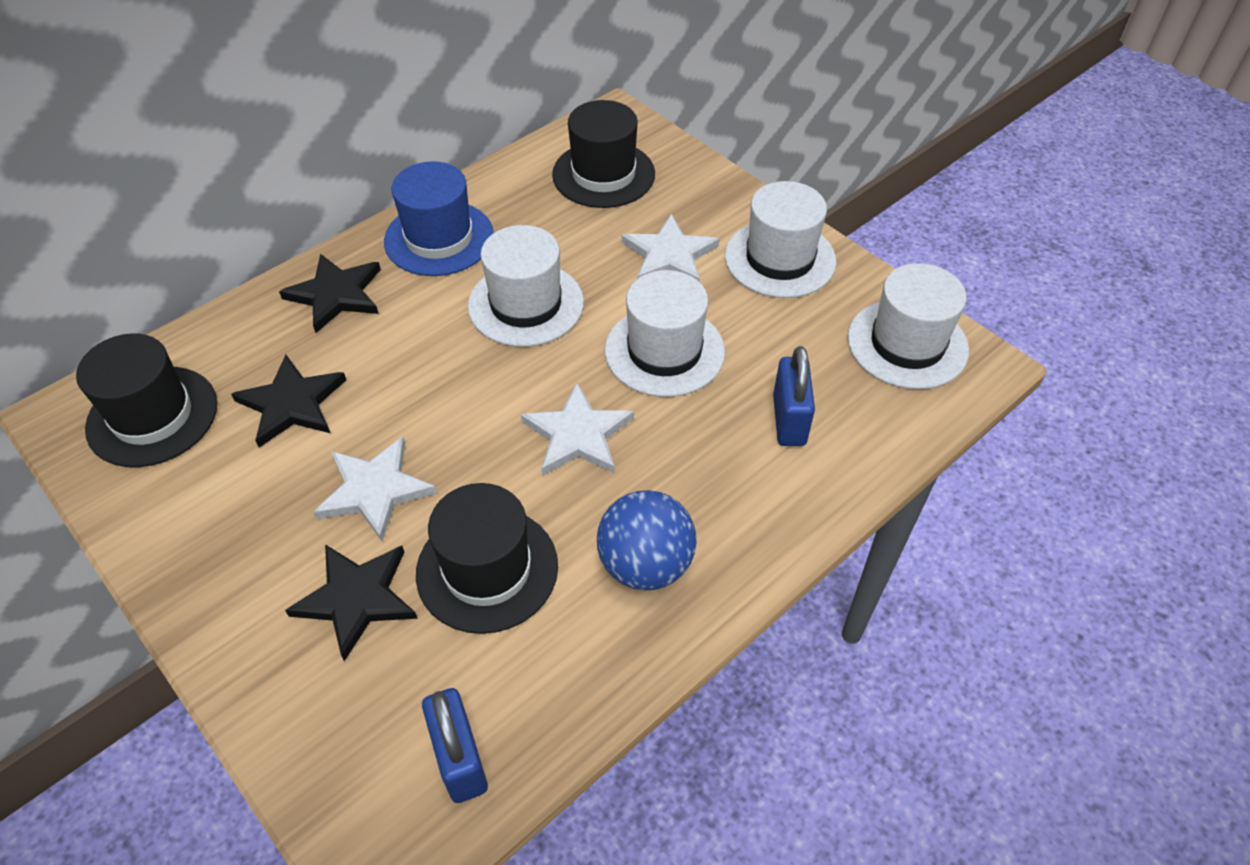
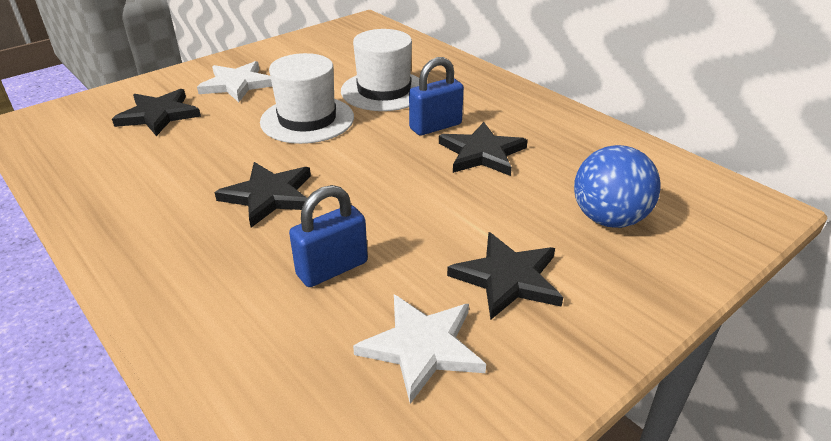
black hat: 3 -> 0
black star: 3 -> 4
blue hat: 1 -> 0
white hat: 4 -> 2
white star: 3 -> 2

